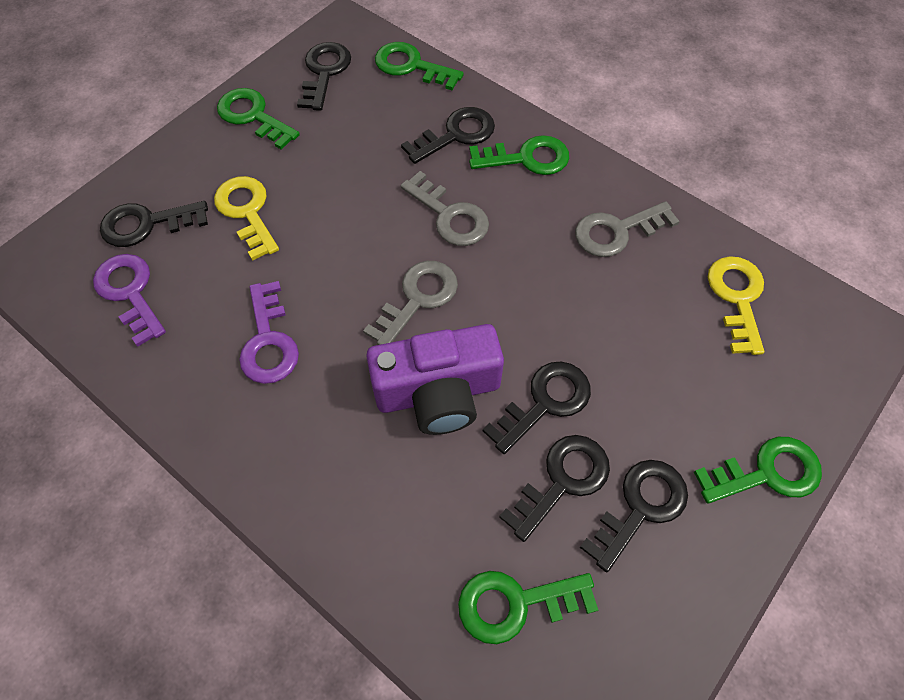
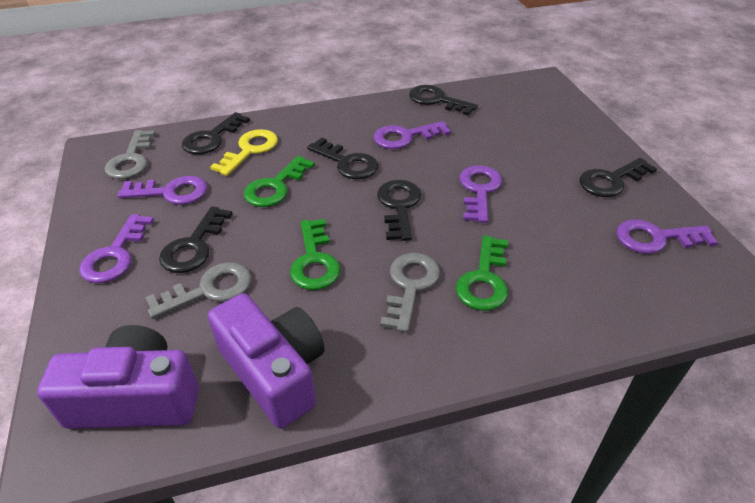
green key: 5 -> 3
purple camera: 1 -> 2
purple key: 2 -> 5
yellow key: 2 -> 1

